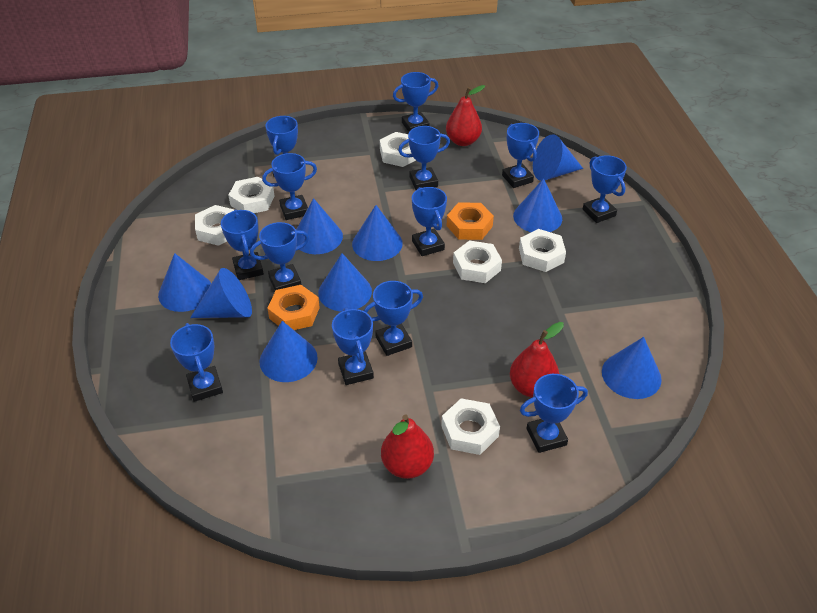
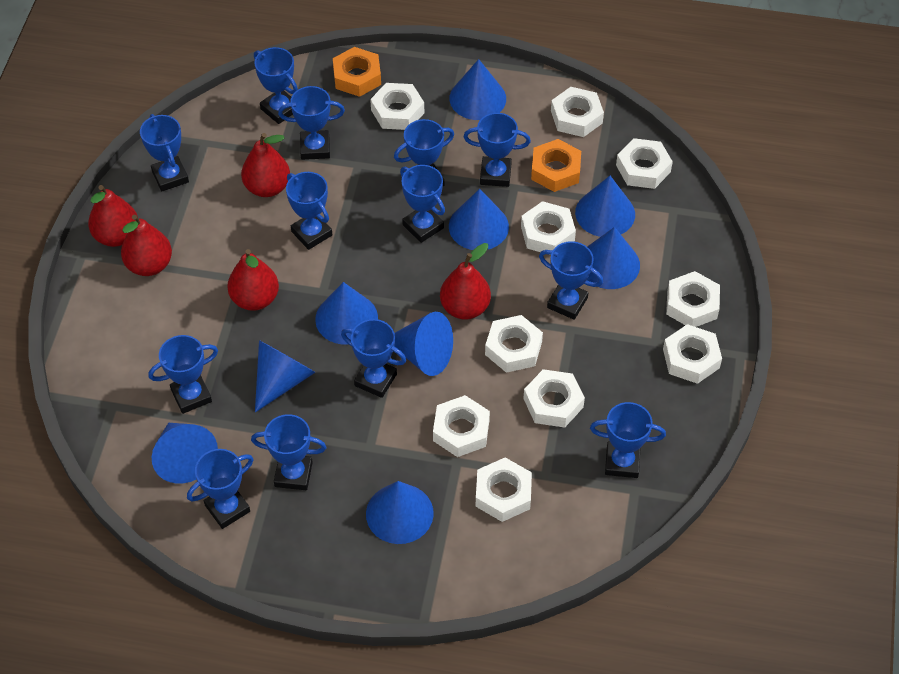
red pear: 3 -> 5
white nut: 6 -> 10

